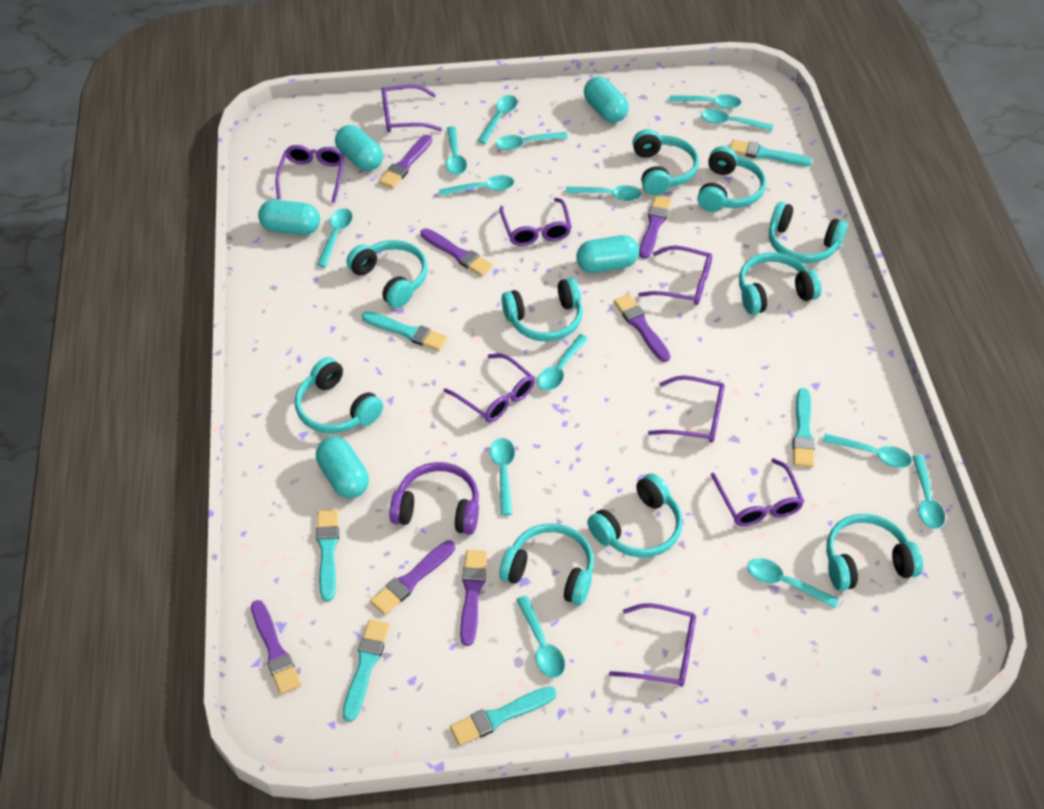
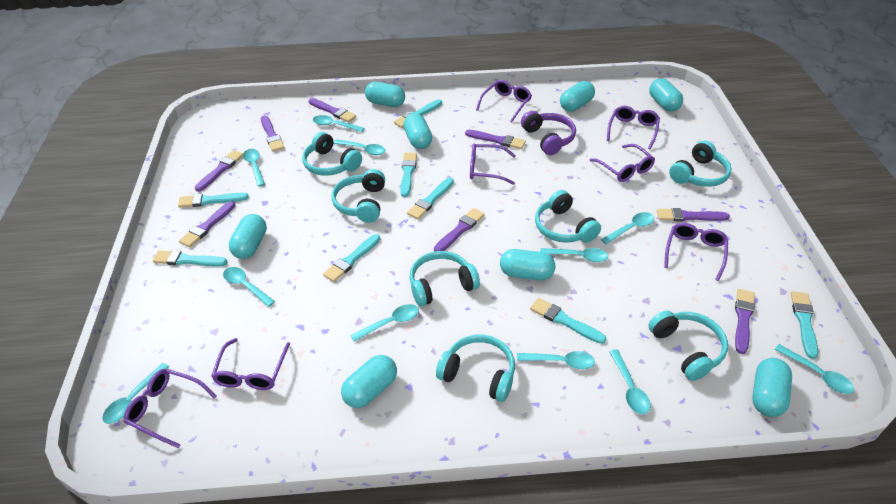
purple brush: 7 -> 8
purple glasses: 8 -> 7
turquoise brush: 6 -> 8
turquoise capsule: 5 -> 8
turquoise headphones: 10 -> 7
turquoise spoon: 14 -> 11

